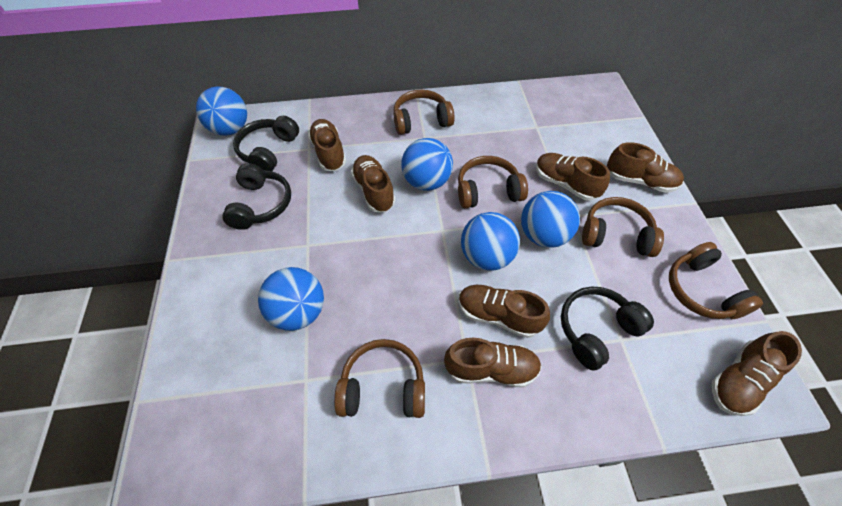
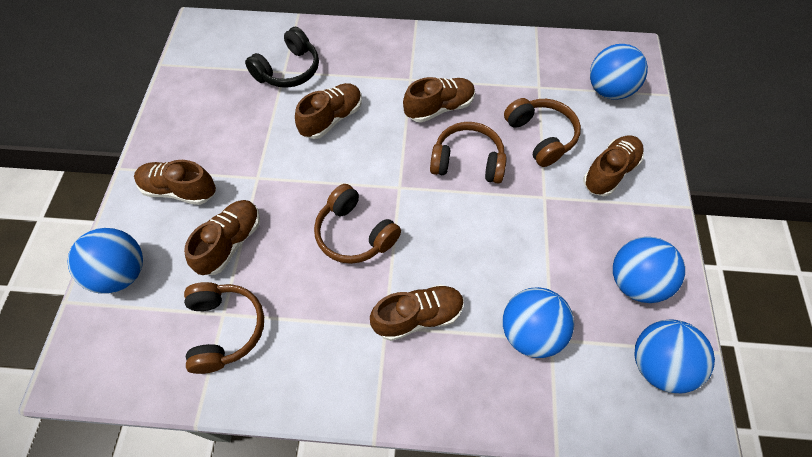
black headphones: 3 -> 1
brown headphones: 5 -> 4
brown shoe: 7 -> 6

